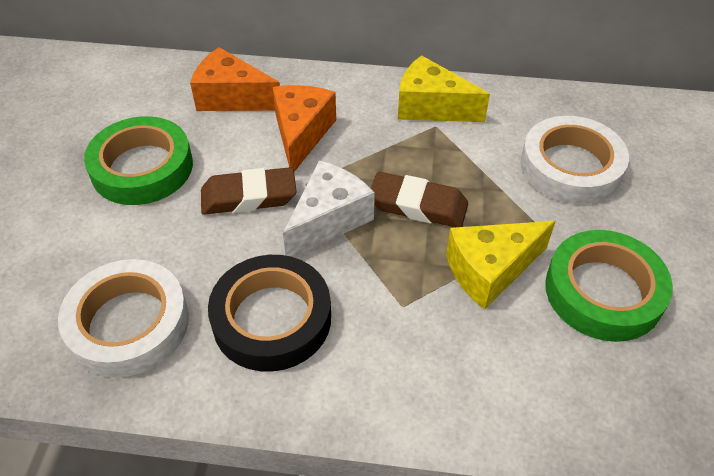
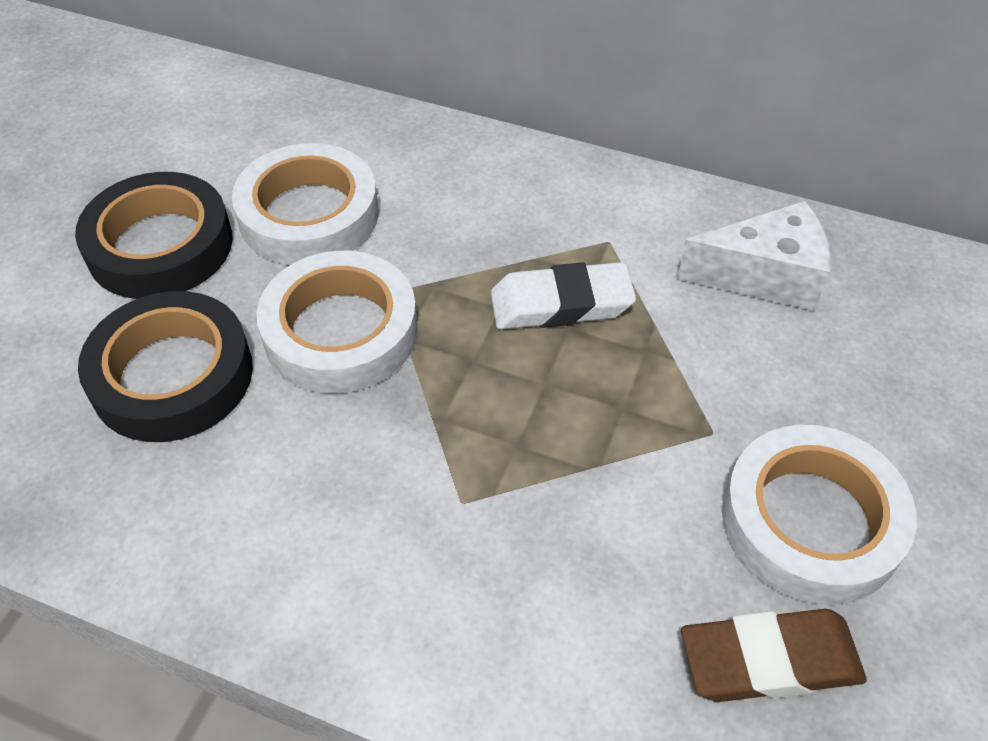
black tape: 1 -> 2
brown eraser: 2 -> 1
green tape: 2 -> 0
orange cheese: 2 -> 0
white eraser: 0 -> 1
white tape: 2 -> 3
yellow cheese: 2 -> 0

